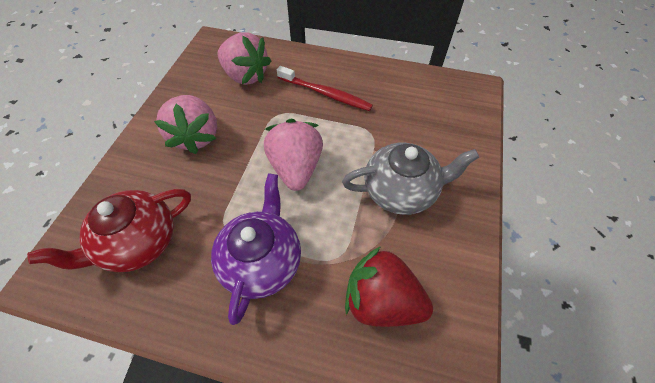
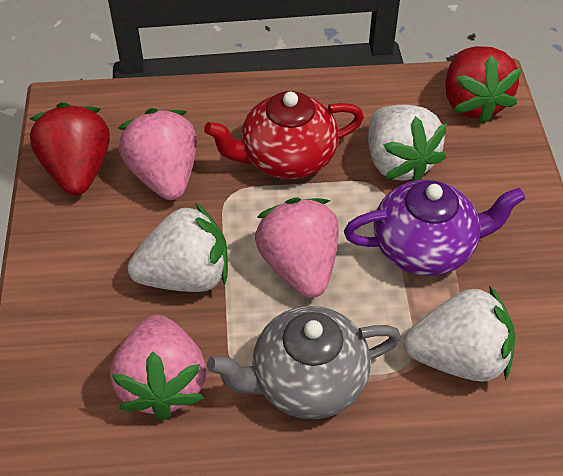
red strawberry: 1 -> 2
red toothbrush: 1 -> 0
white strawberry: 0 -> 3

